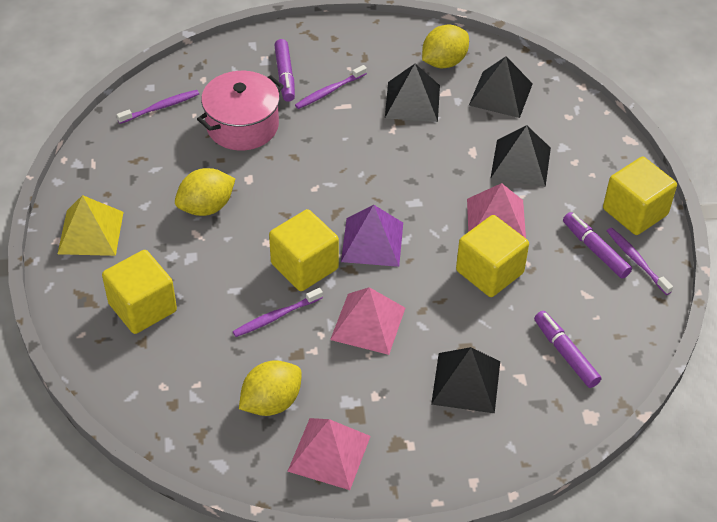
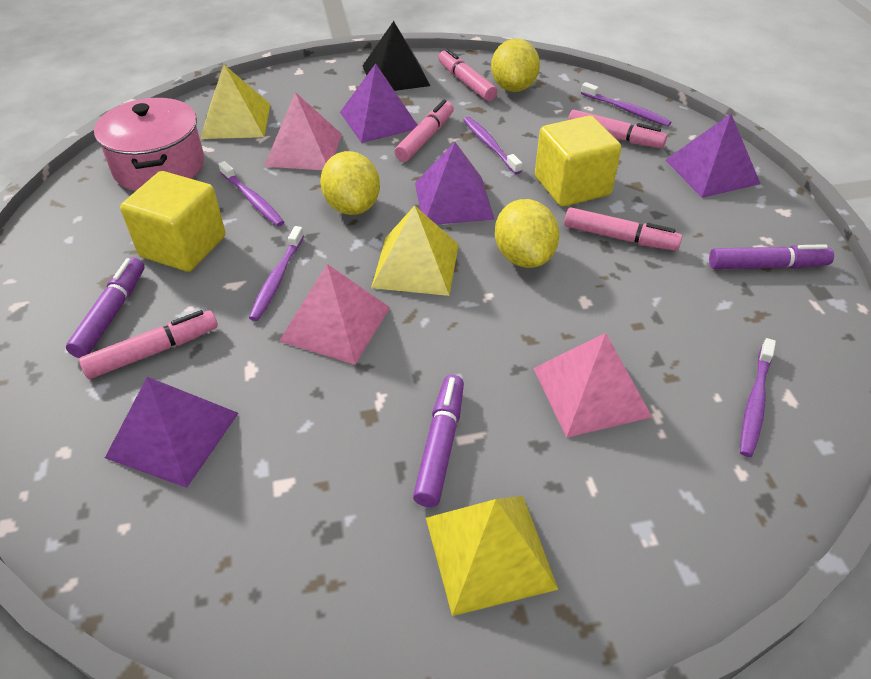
black pyramid: 4 -> 1
pink marker: 0 -> 5
purple pyramid: 1 -> 4
purple toothbrush: 4 -> 5
yellow cube: 4 -> 2
yellow pyramid: 1 -> 3

